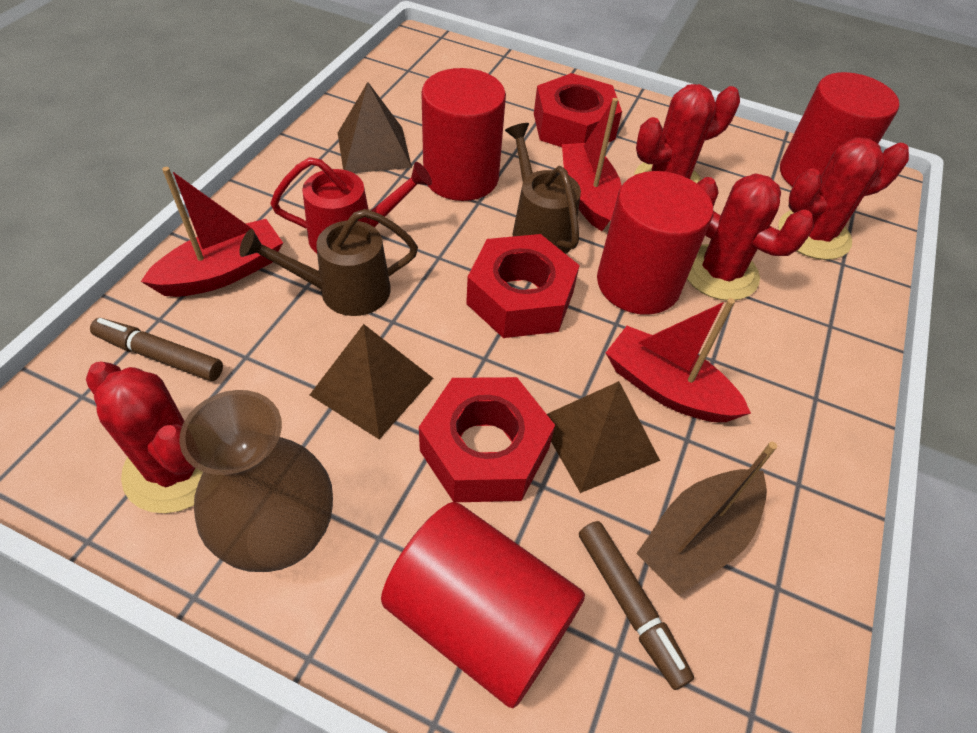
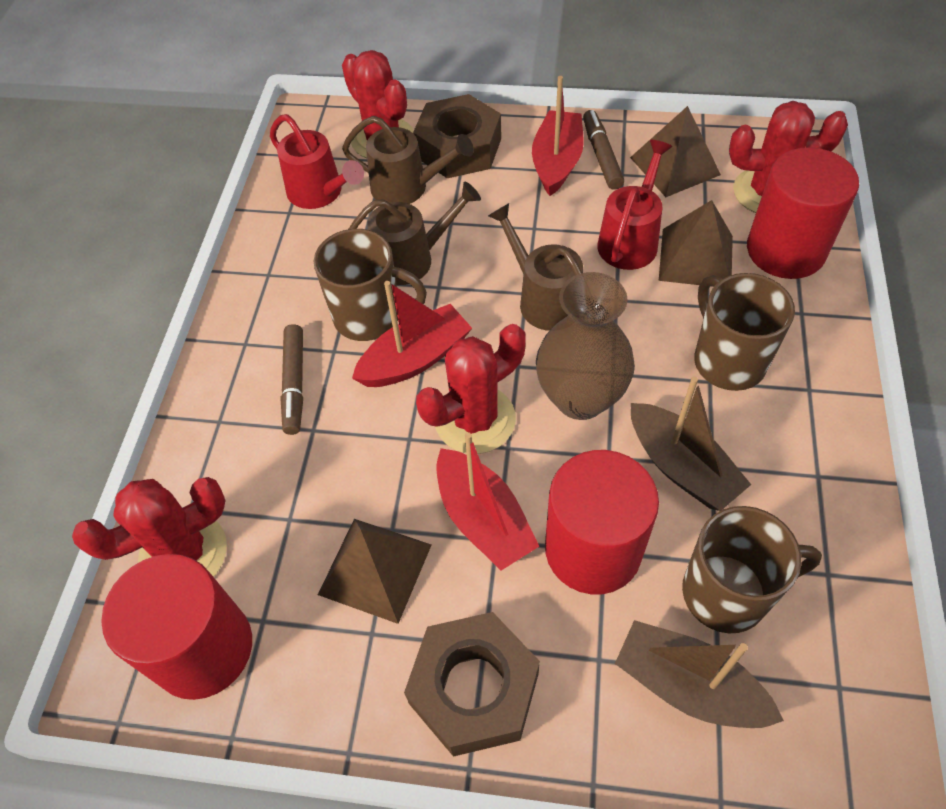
brown boat: 1 -> 2
brown mug: 0 -> 3
brown nut: 0 -> 2
brown watering can: 2 -> 3
red cylinder: 4 -> 3
red nut: 3 -> 0
red watering can: 1 -> 2

